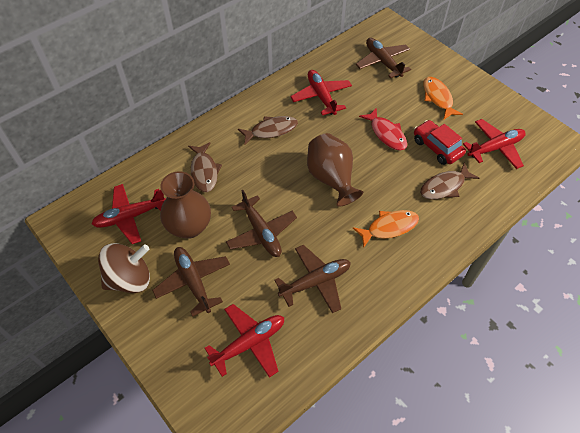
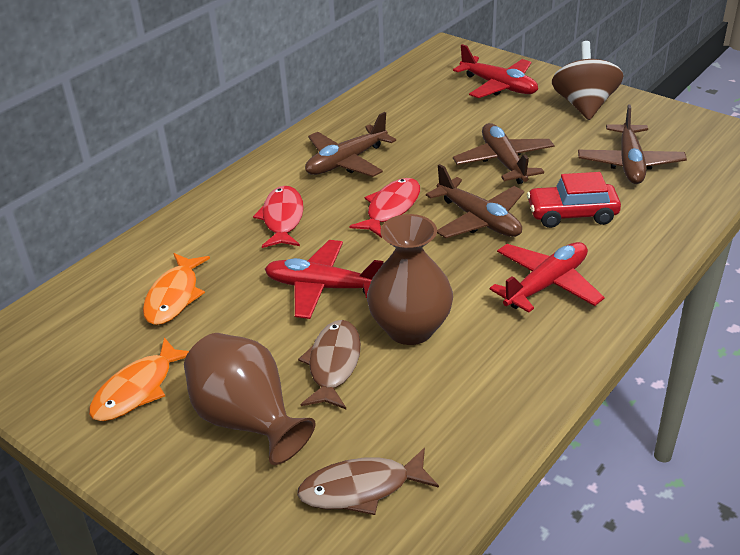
brown fish: 3 -> 2
red fish: 1 -> 2
red plane: 4 -> 3

